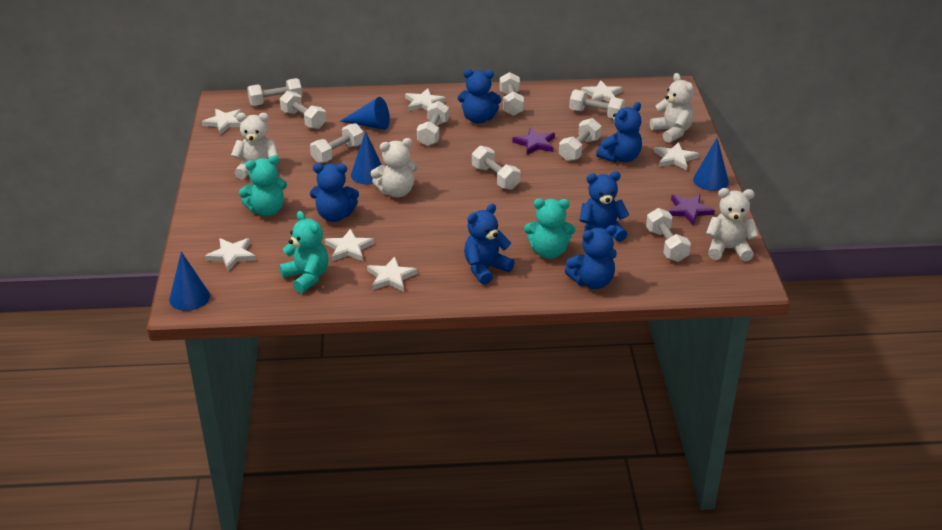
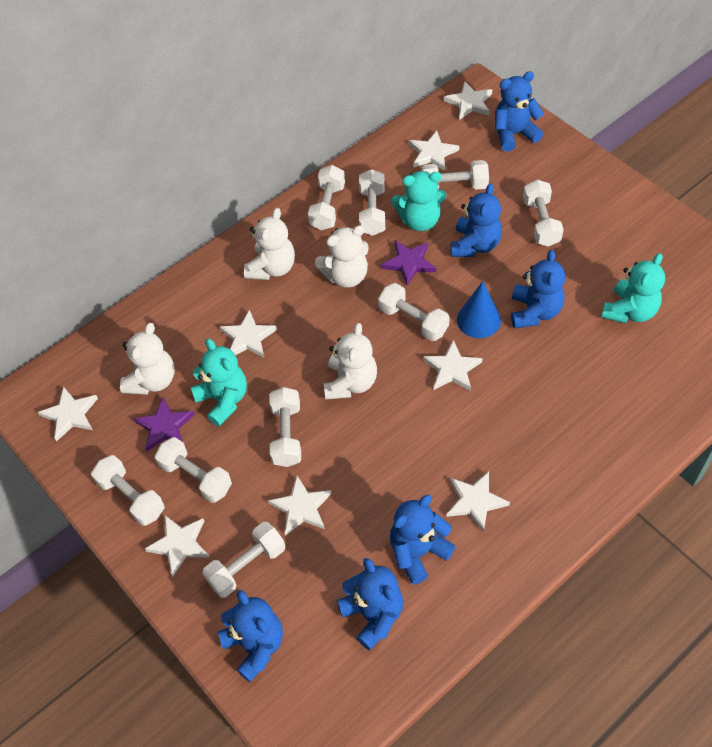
blue cone: 4 -> 1
white star: 7 -> 8

